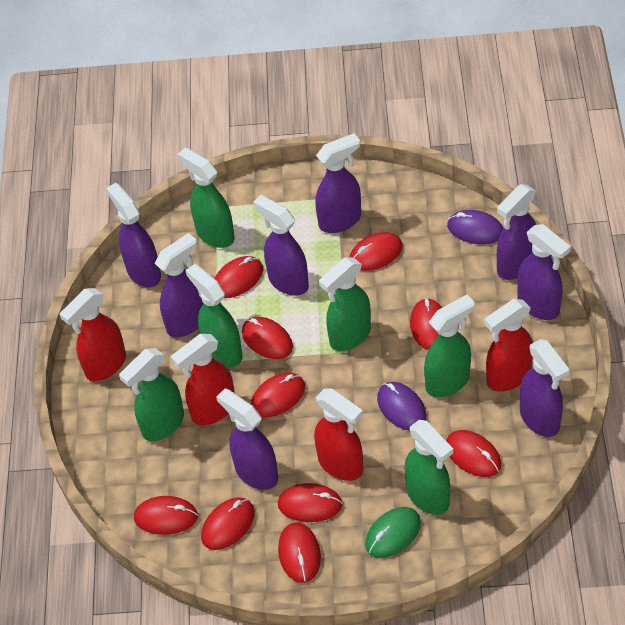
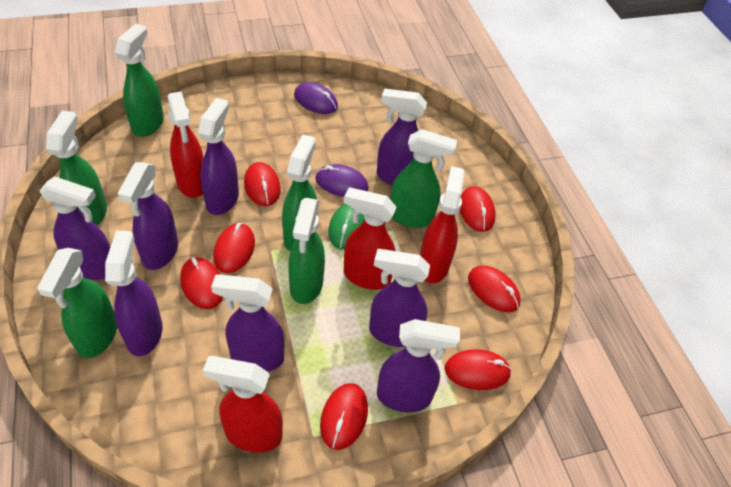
red mouse: 10 -> 7

